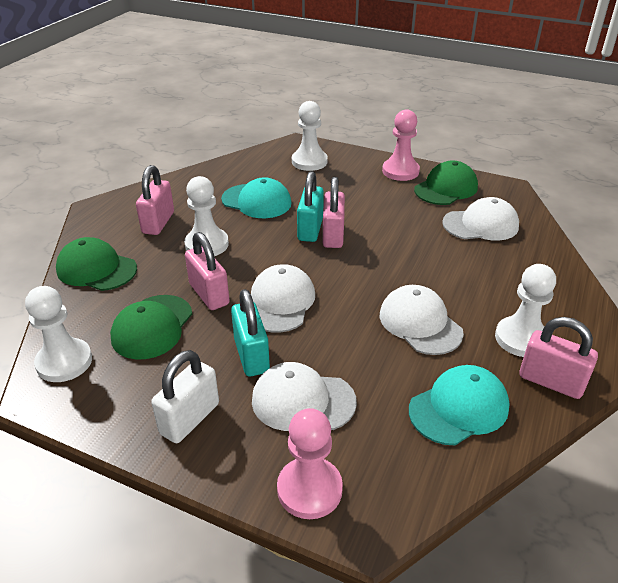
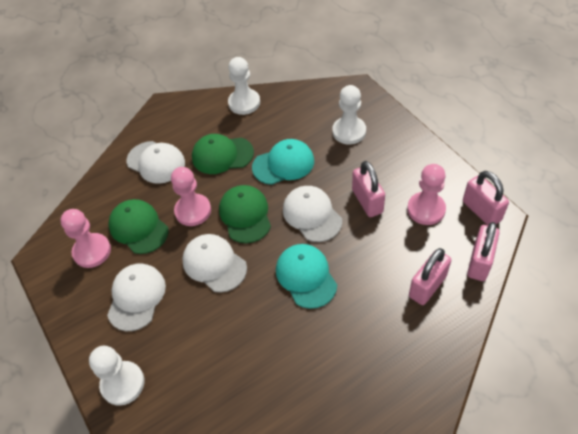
pink pawn: 2 -> 3
turquoise padlock: 2 -> 0
white padlock: 1 -> 0
white pawn: 4 -> 3

